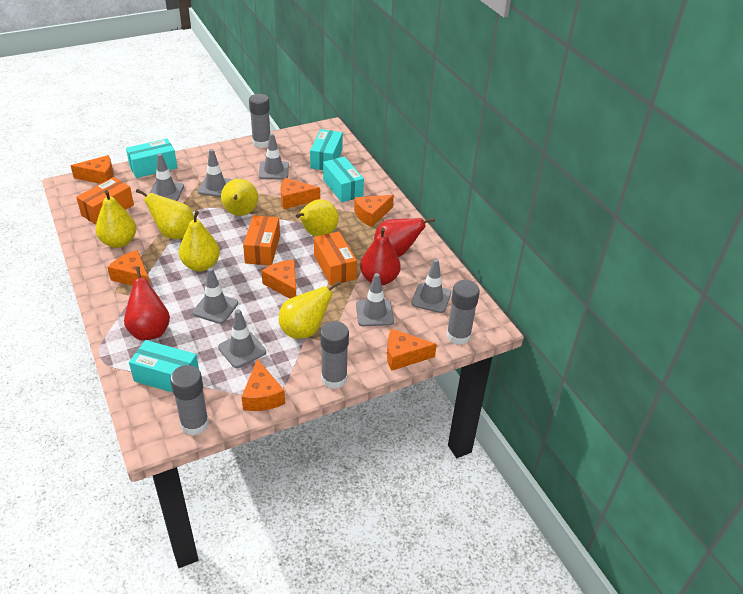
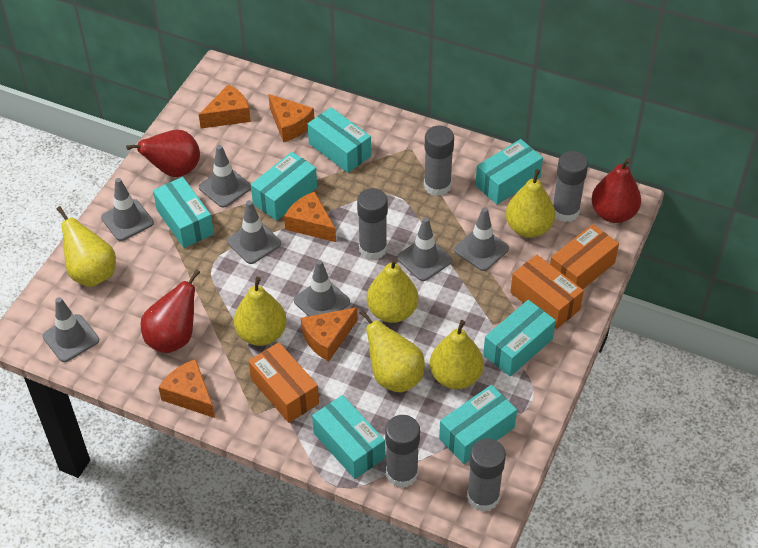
grey glue stick: 4 -> 5
orange cheese: 7 -> 5
turquoise box: 4 -> 7

